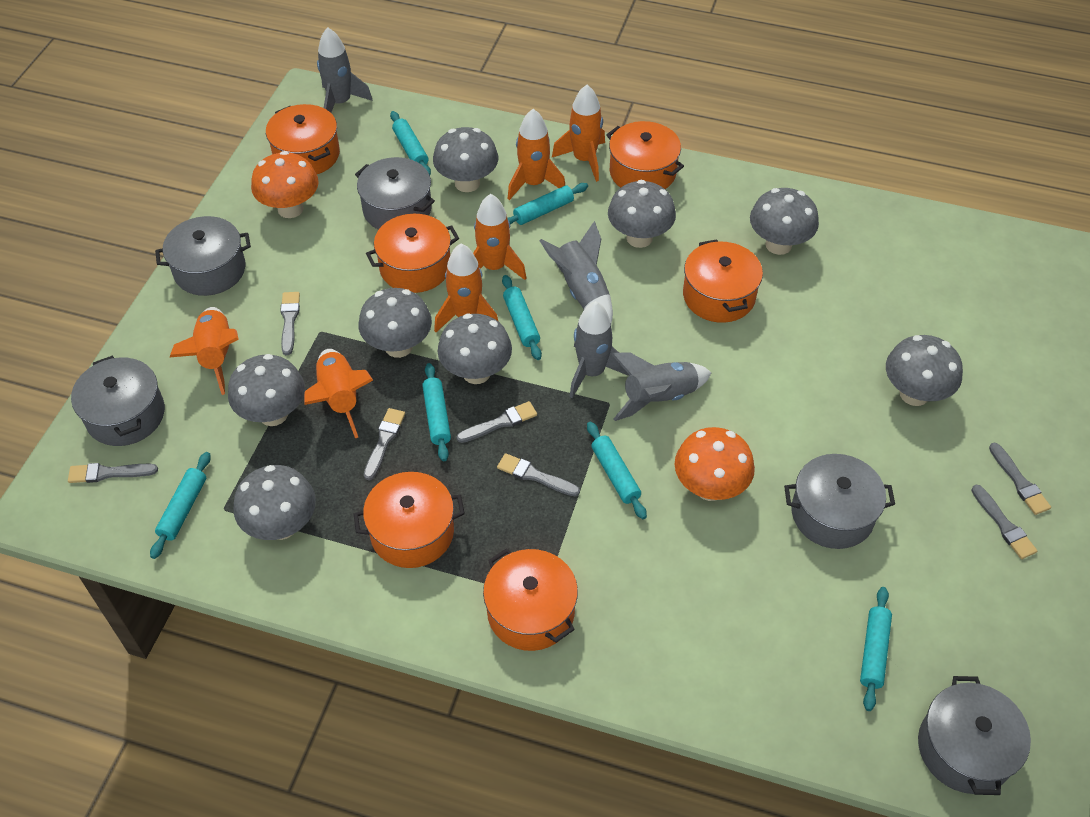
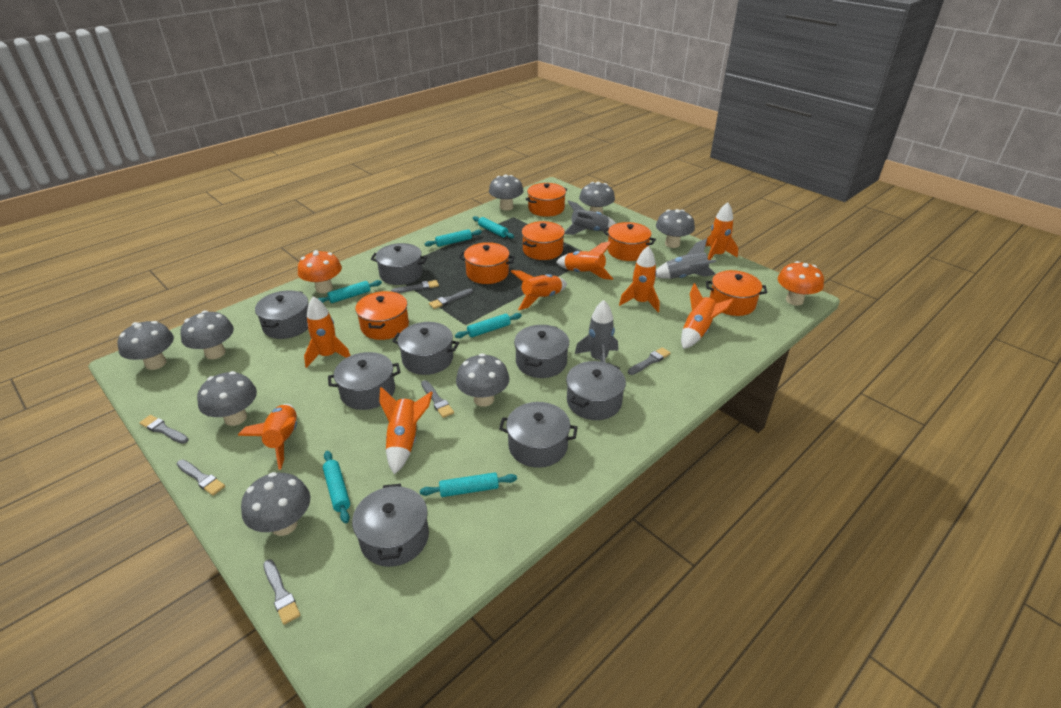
grey pot: 5 -> 8
grey rocket: 4 -> 3
orange rocket: 6 -> 8
turquoise rolling pin: 7 -> 6

